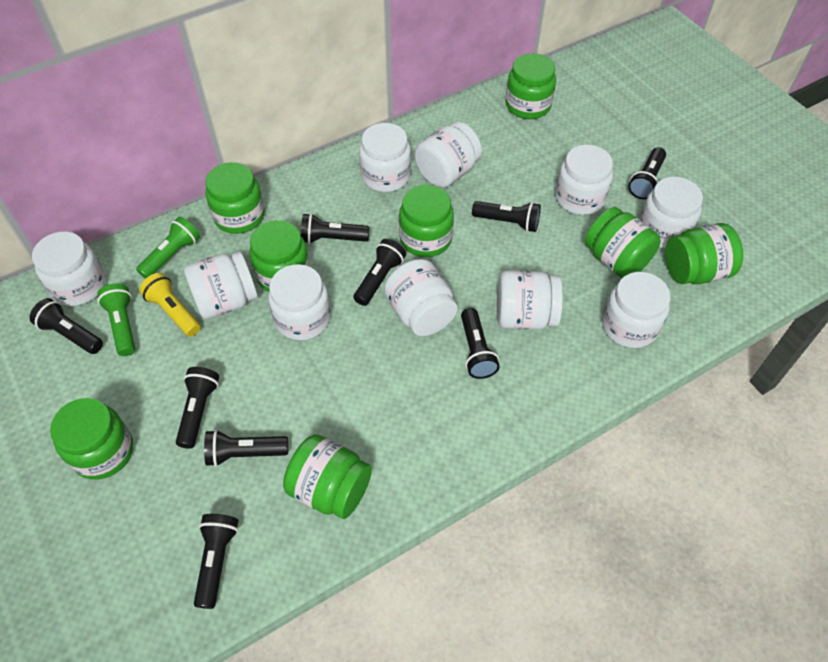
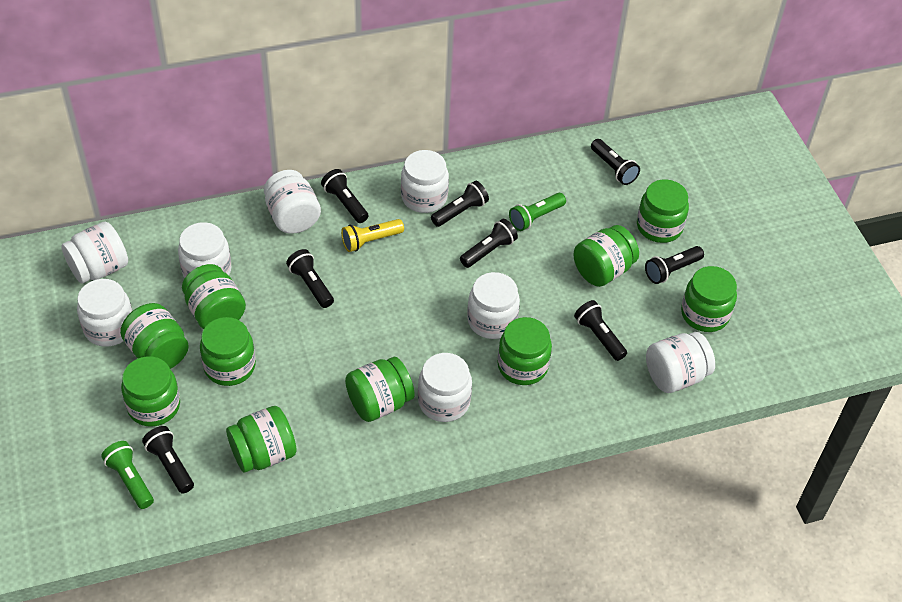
black flashlight: 9 -> 8
green jar: 8 -> 10
white jar: 10 -> 8

